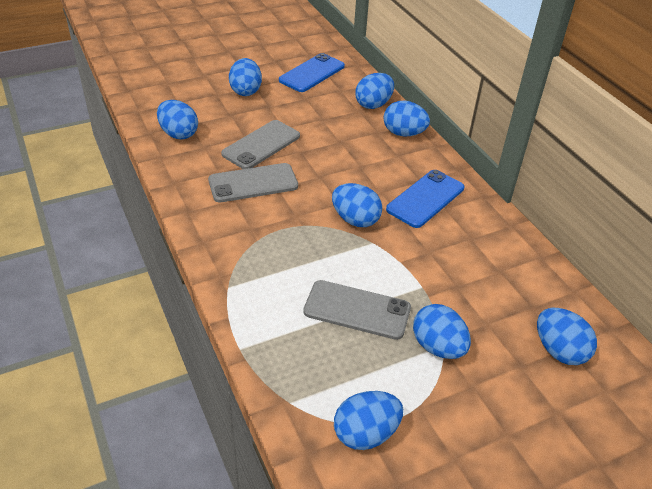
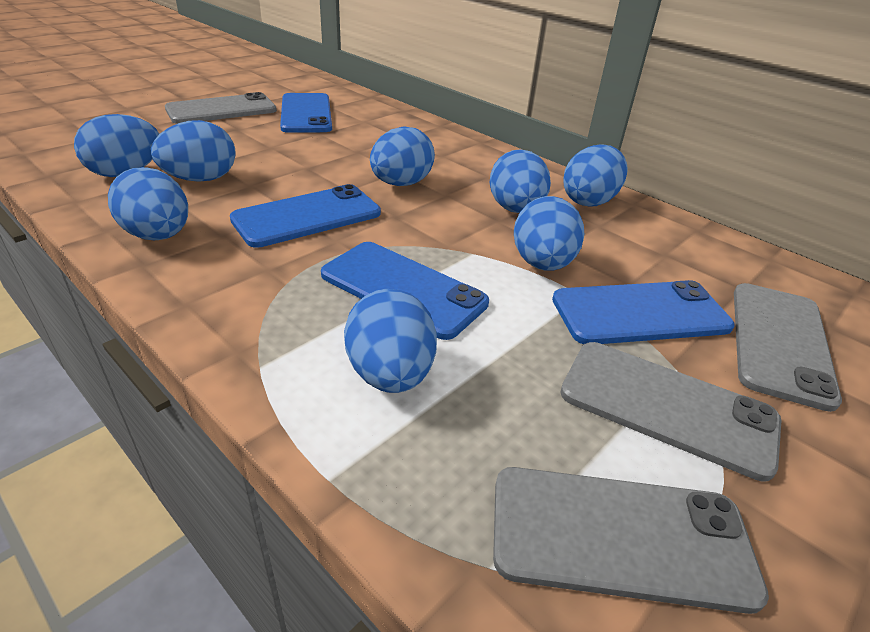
blue phone: 2 -> 4
grey phone: 3 -> 4

